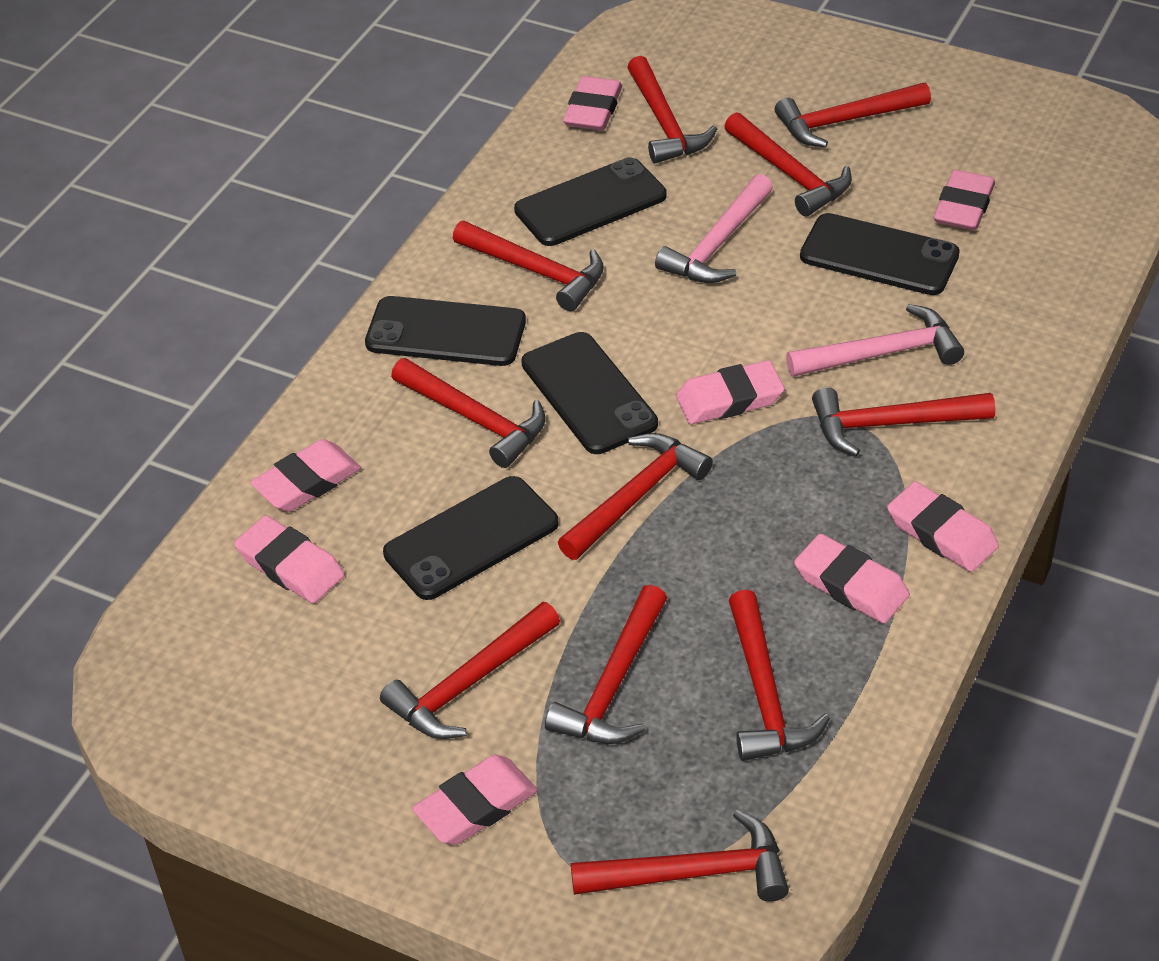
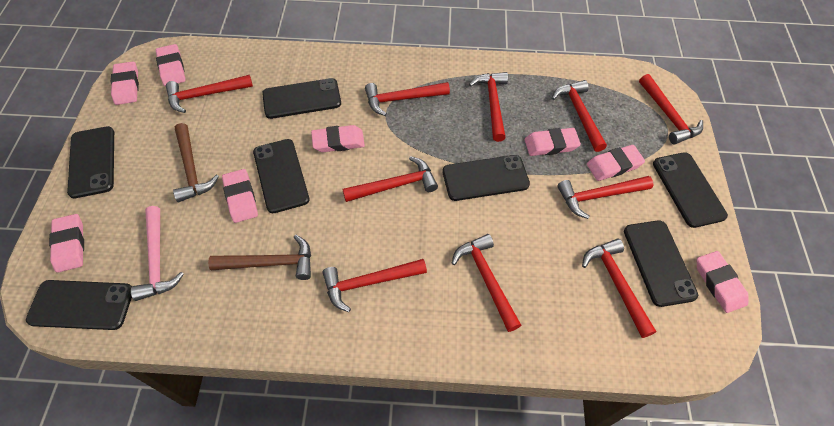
black phone: 5 -> 7
brown hammer: 0 -> 2
pink hammer: 2 -> 1
red hammer: 11 -> 10

